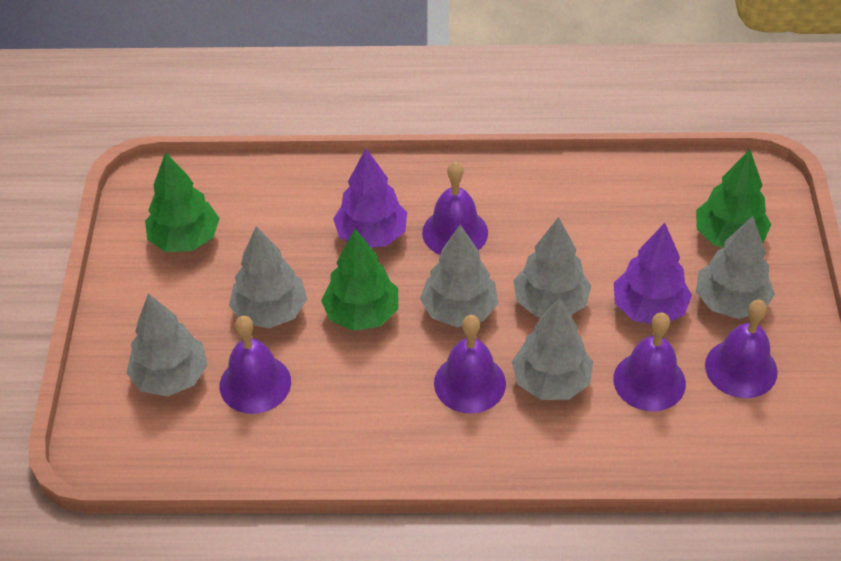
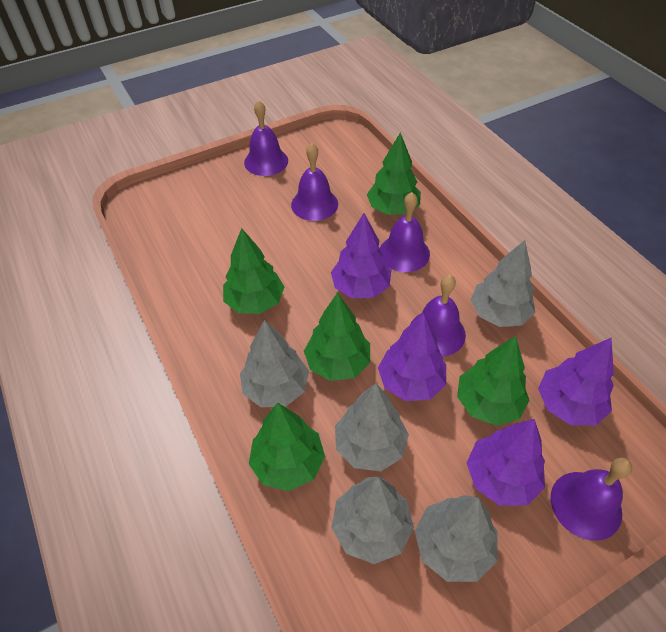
green tree: 3 -> 5
grey tree: 6 -> 5
purple tree: 2 -> 4

